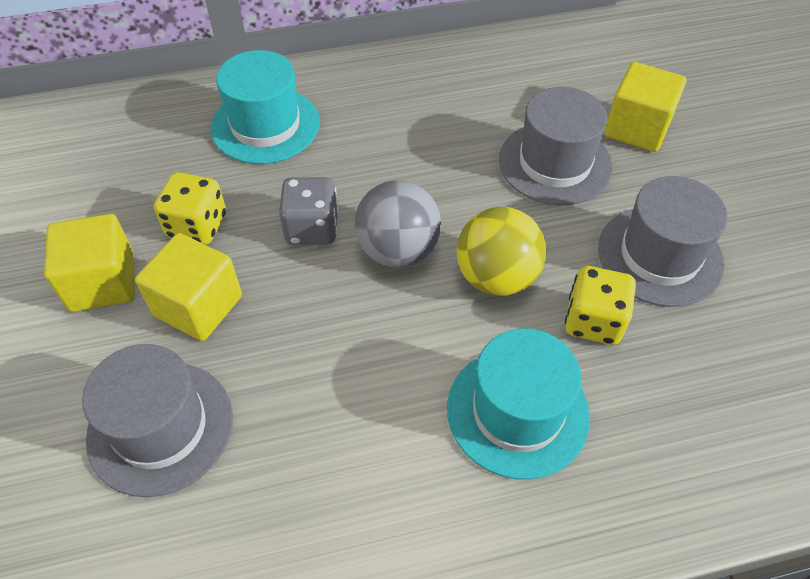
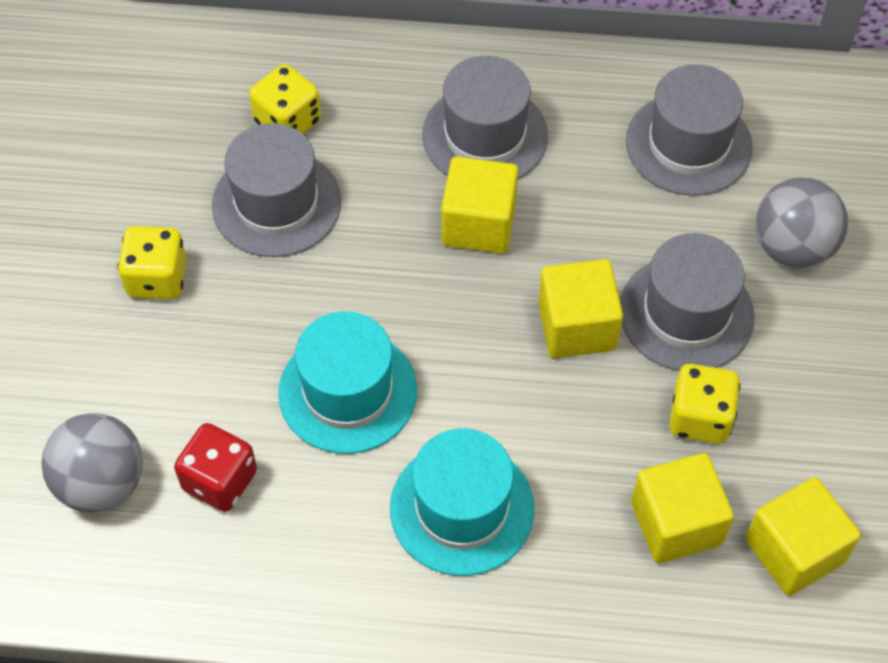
grey ball: 1 -> 2
grey dice: 1 -> 0
grey hat: 3 -> 4
red dice: 0 -> 1
yellow ball: 1 -> 0
yellow cube: 3 -> 4
yellow dice: 2 -> 3

